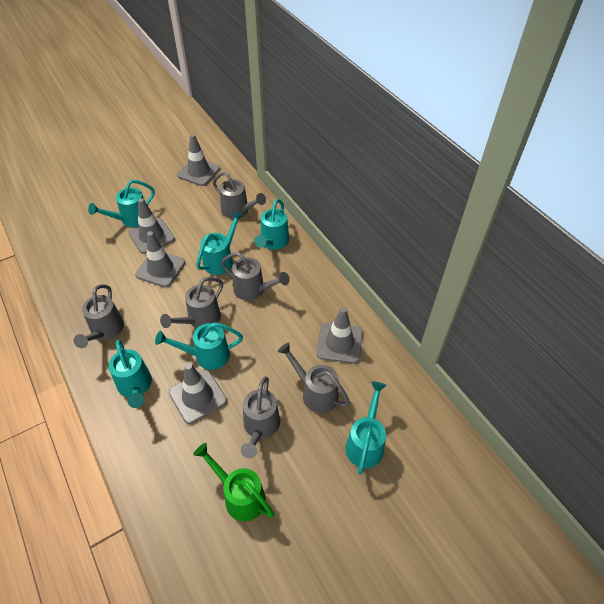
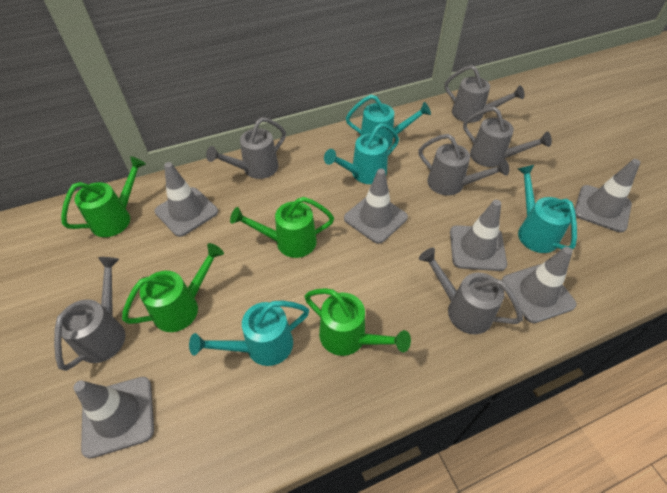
green watering can: 1 -> 4
grey traffic cone: 5 -> 6
turquoise watering can: 6 -> 4

